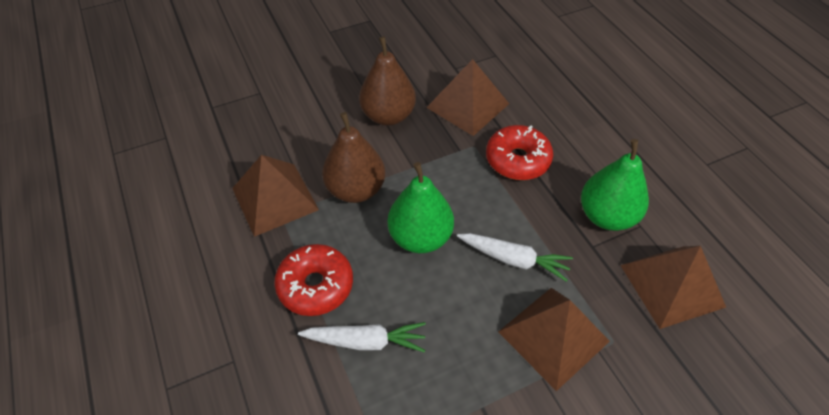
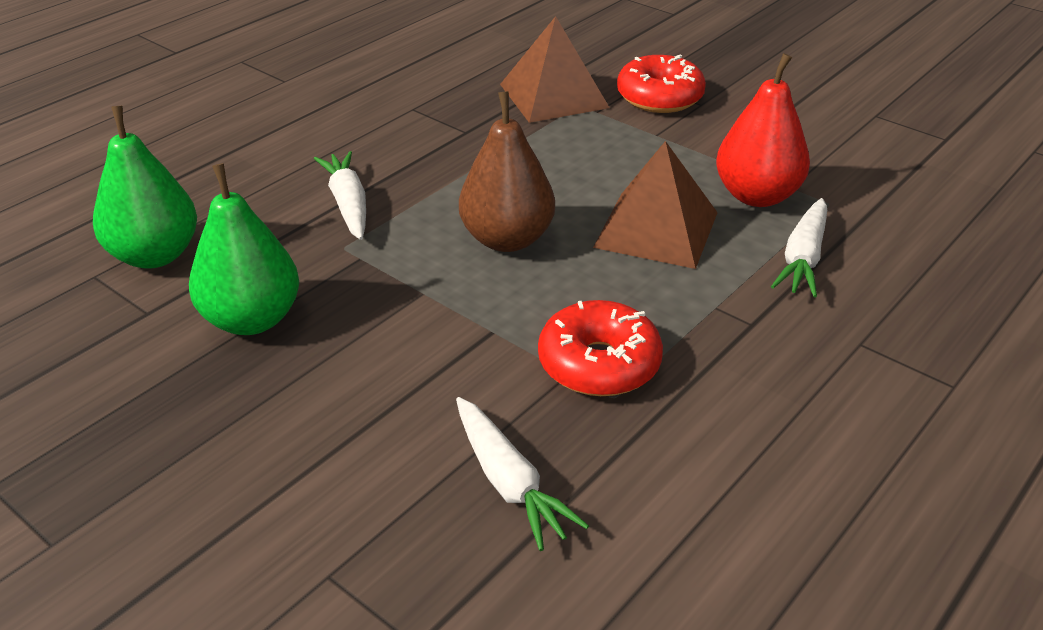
brown pear: 2 -> 1
brown pyramid: 4 -> 2
red pear: 0 -> 1
white carrot: 2 -> 3

